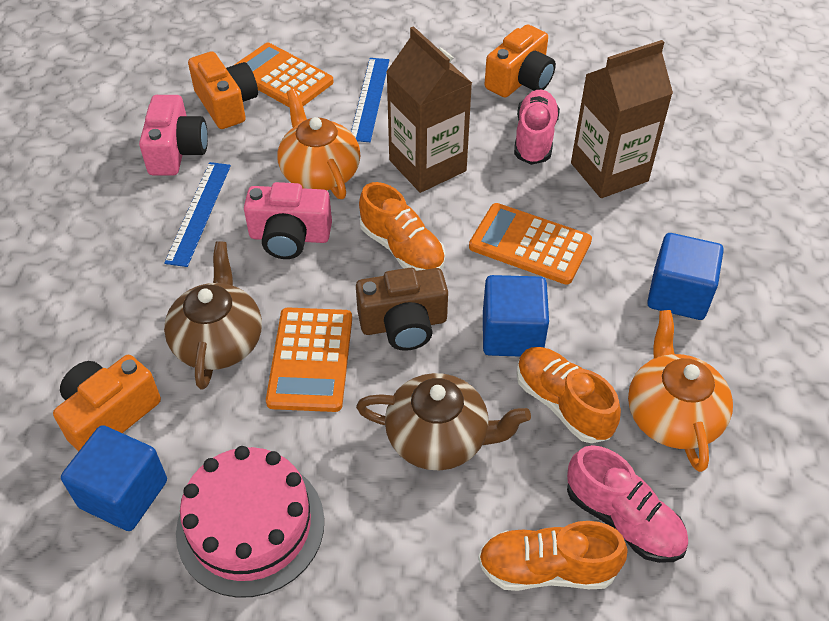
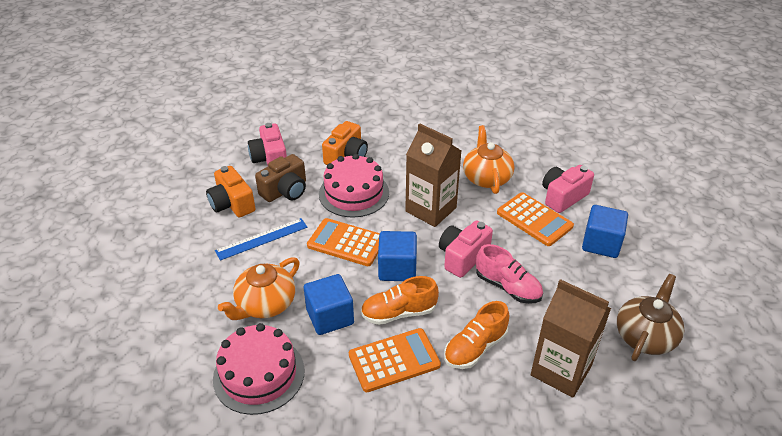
blue ruler: 2 -> 1
brown teapot: 2 -> 1
orange camera: 3 -> 2
orange shoe: 3 -> 2
pink cake: 1 -> 2
pink camera: 2 -> 3
pink shoe: 2 -> 1

